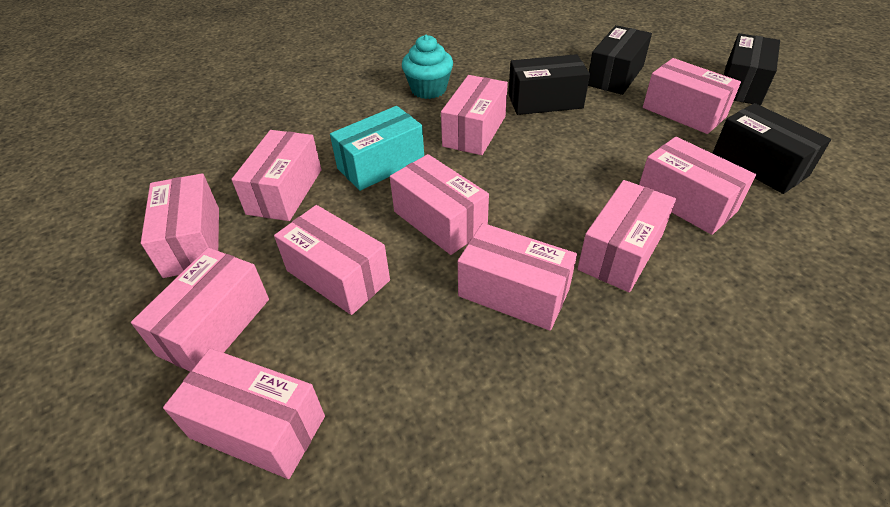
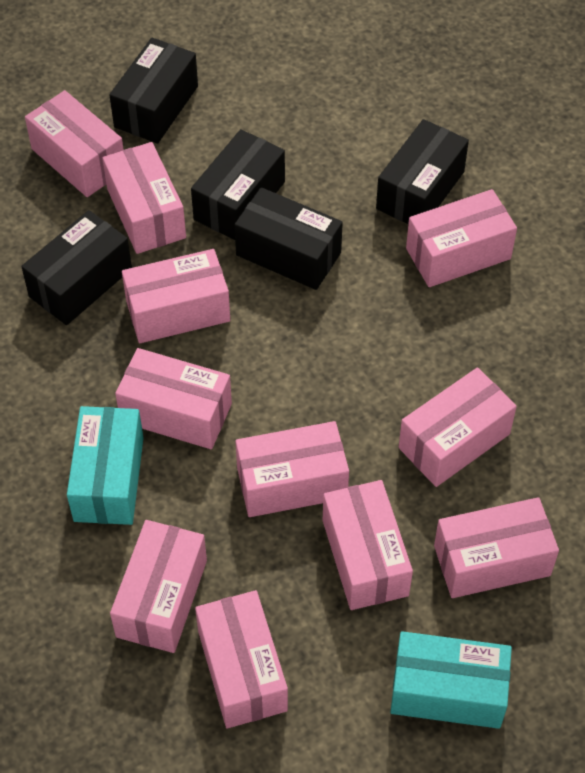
black box: 4 -> 5
turquoise box: 1 -> 2
turquoise cupcake: 1 -> 0

